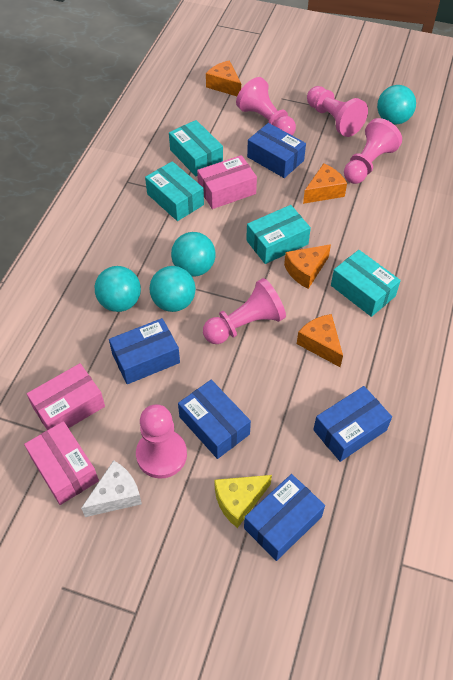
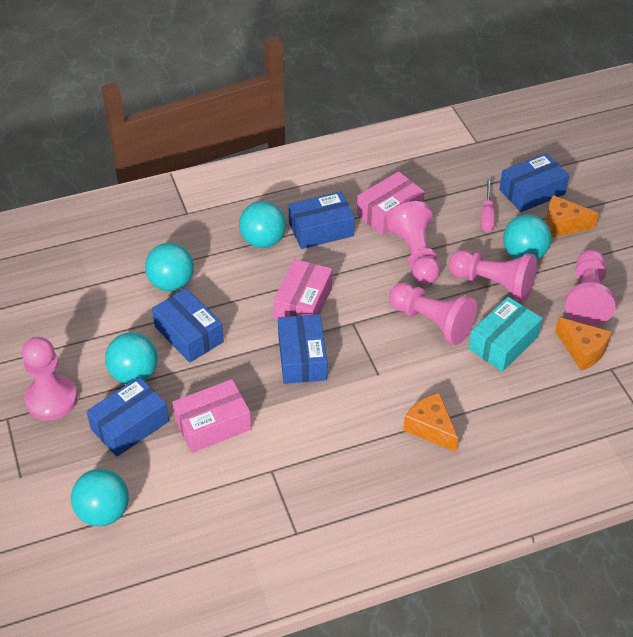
orange cheese: 4 -> 3
pink screwdriver: 0 -> 1
turquoise ball: 4 -> 5
turquoise box: 4 -> 1
white cheese: 1 -> 0
yellow cheese: 1 -> 0

